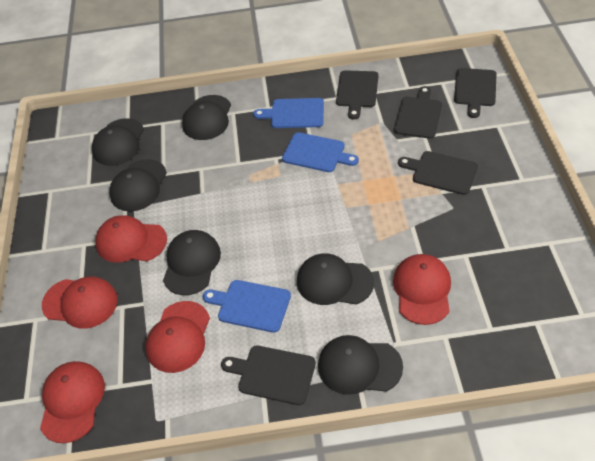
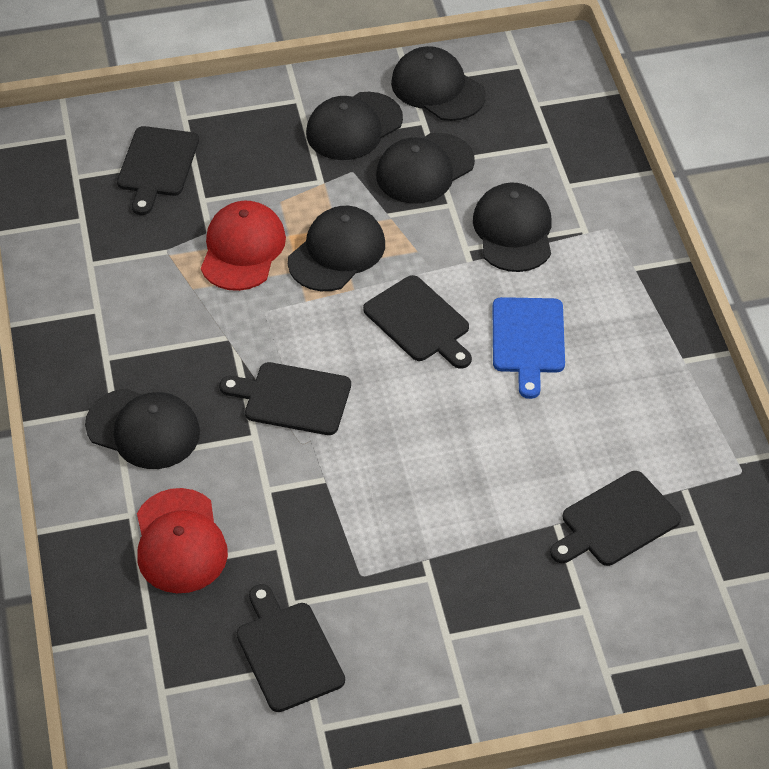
blue cutting board: 3 -> 1
red cap: 5 -> 2

